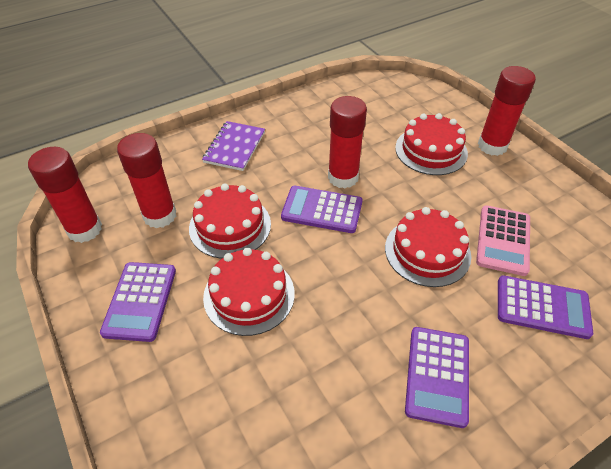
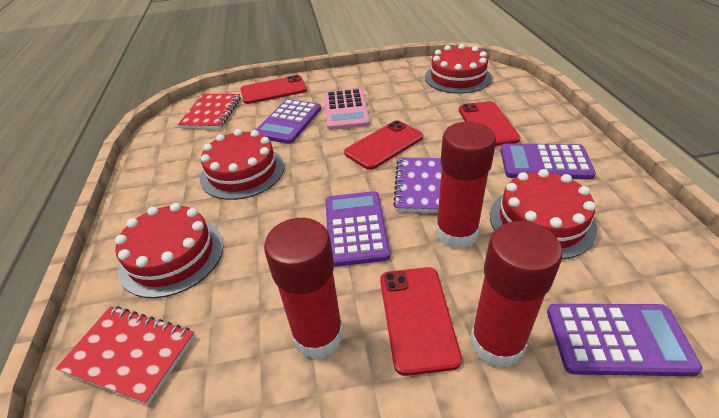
red glue stick: 4 -> 3
red notebook: 0 -> 2
red phone: 0 -> 4

